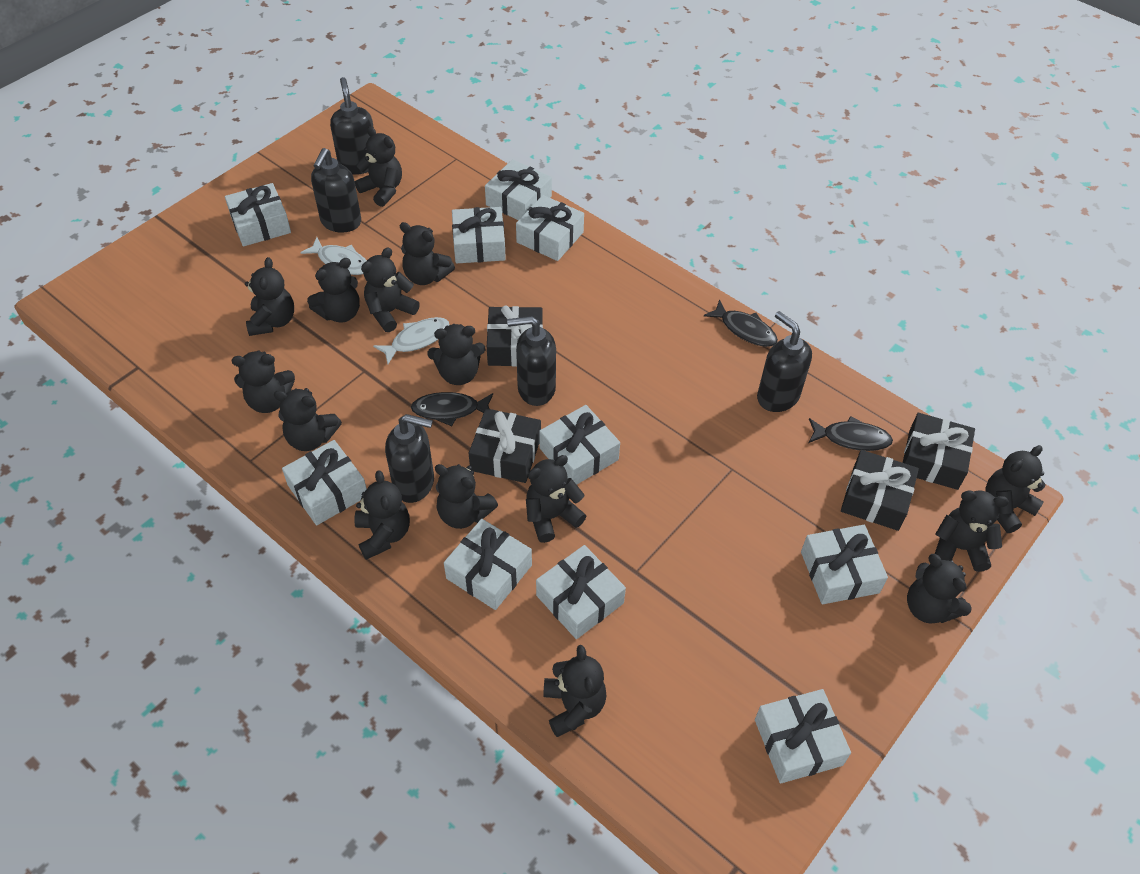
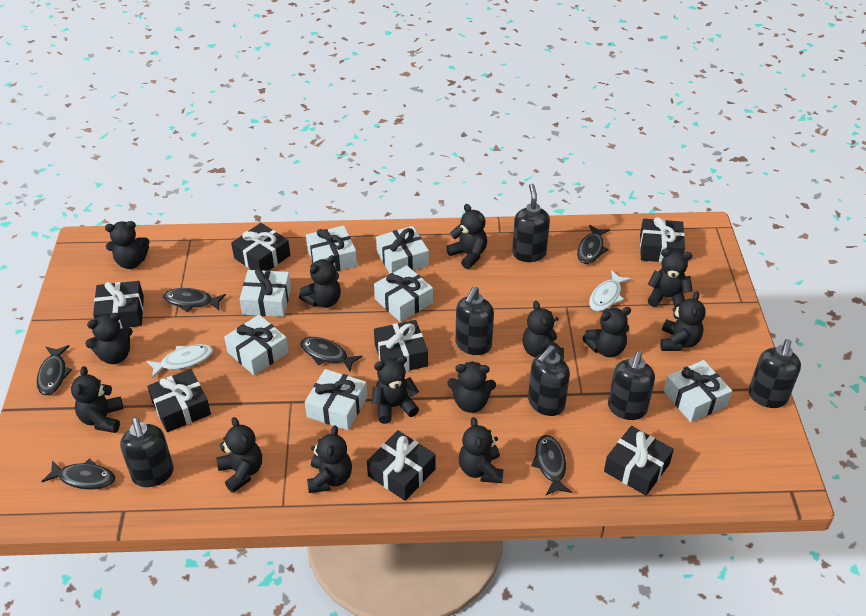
black fish: 3 -> 6
black gift: 4 -> 7
black soap dispenser: 5 -> 6
black teddy bear: 15 -> 14
white gift: 10 -> 7

